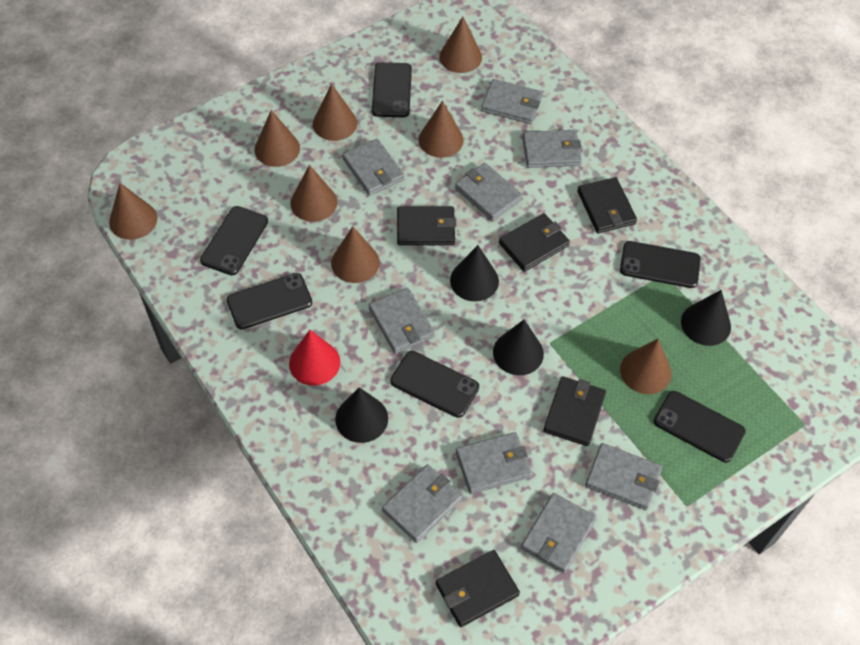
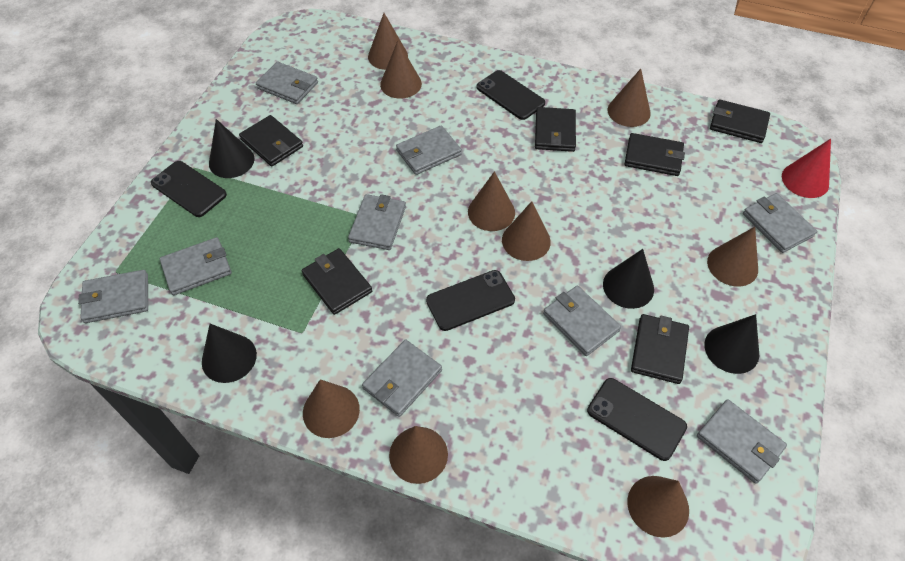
black phone: 6 -> 4
black wallet: 5 -> 6
brown cone: 8 -> 9

